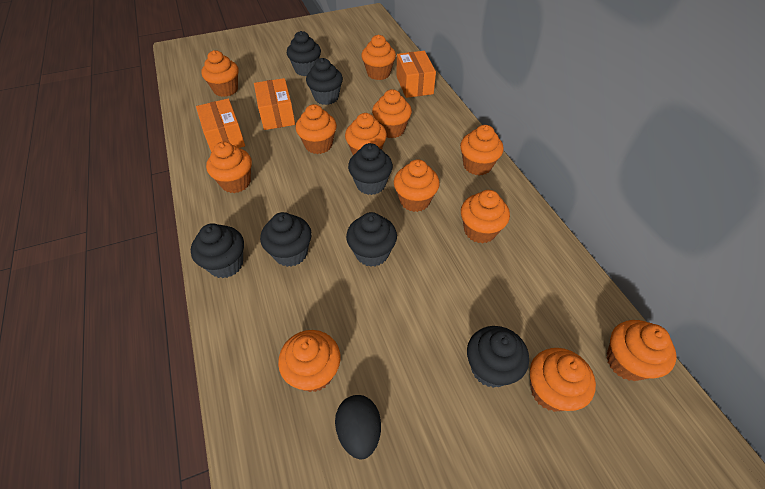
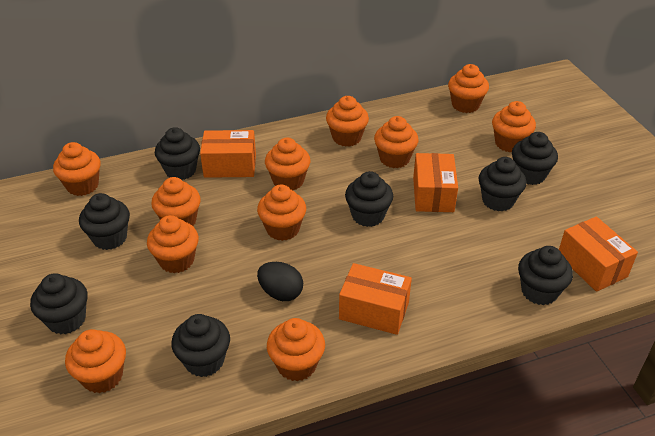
black cupcake: 7 -> 8
orange box: 3 -> 4
orange cupcake: 12 -> 11

